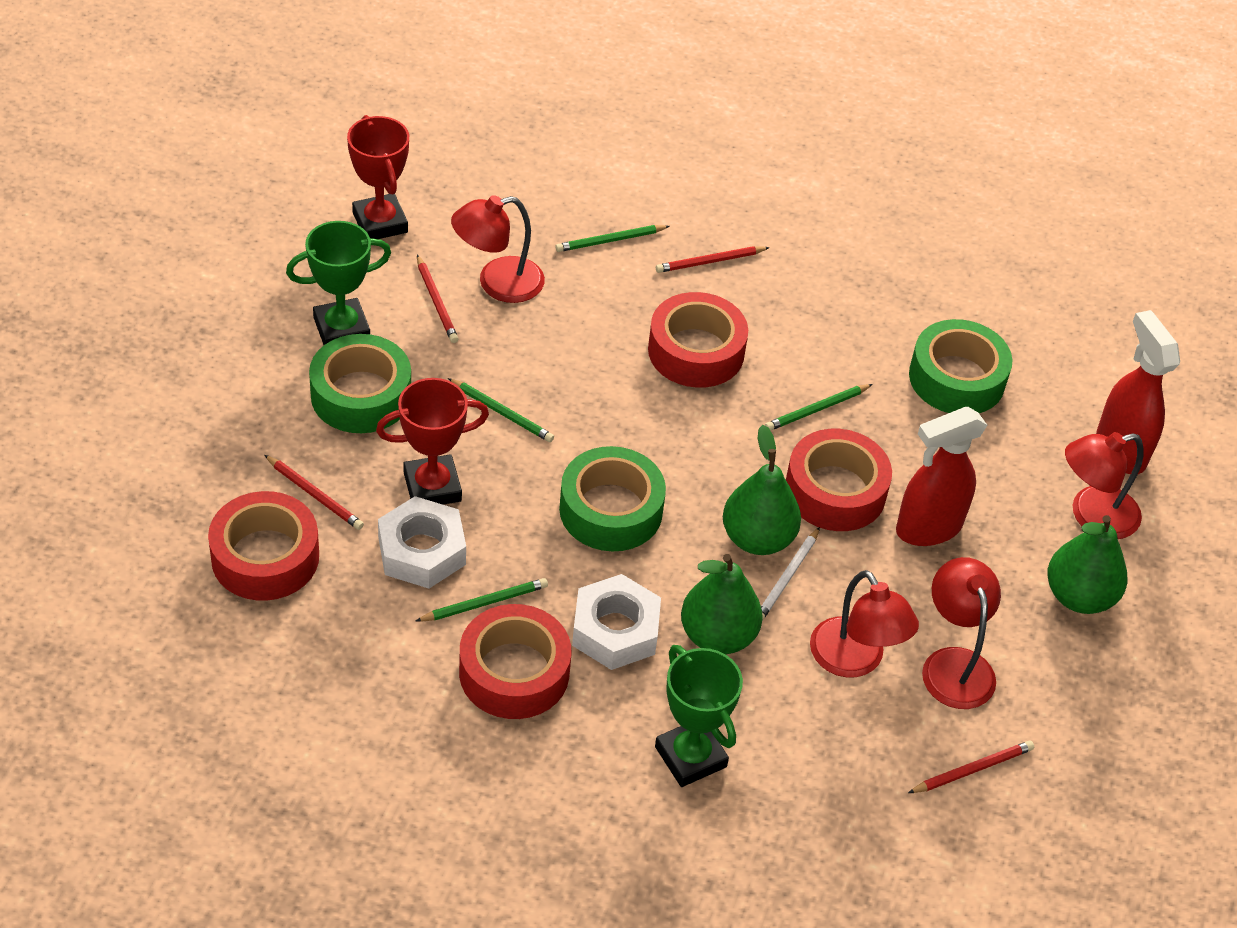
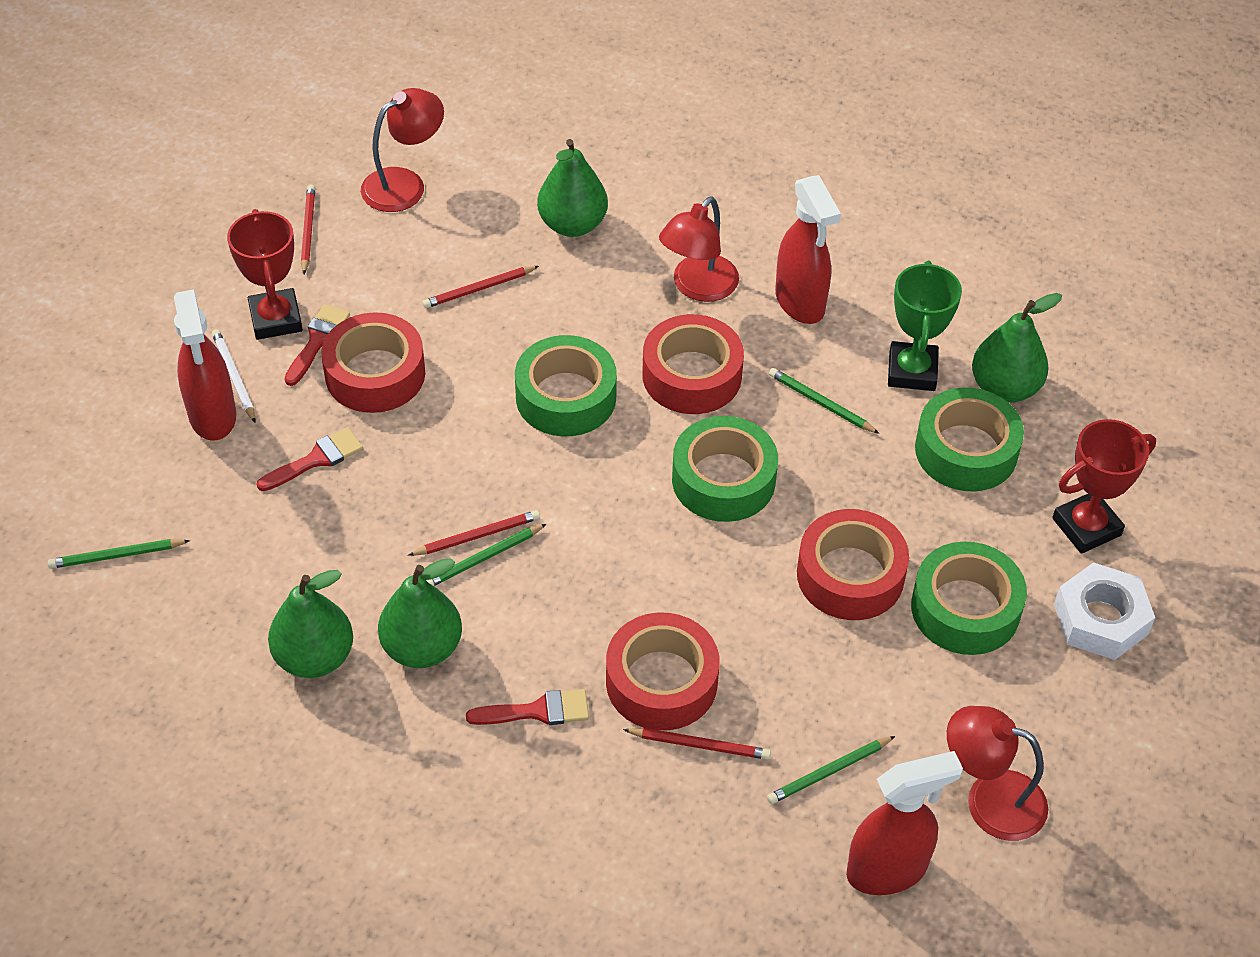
green pear: 3 -> 4
green tape: 3 -> 4
green trophy: 2 -> 1
red brush: 0 -> 3
red lamp: 4 -> 3
red spray bottle: 2 -> 3
white nut: 2 -> 1

